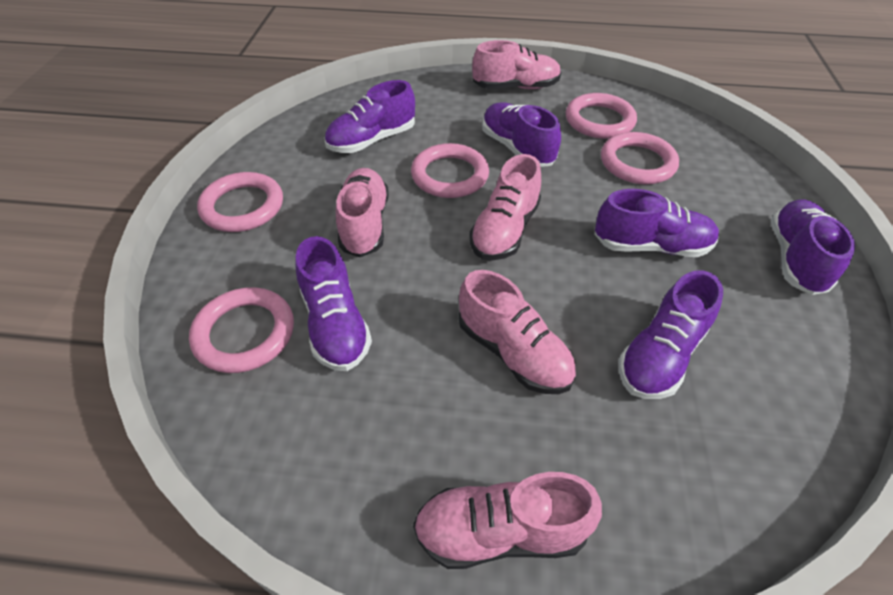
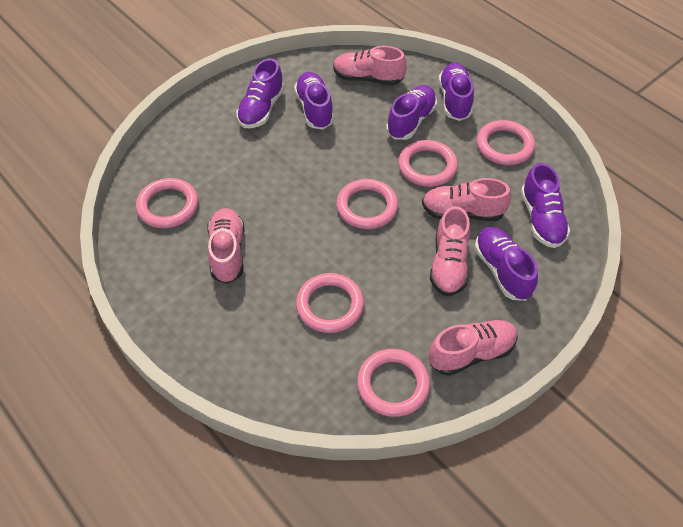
pink ring: 5 -> 6

